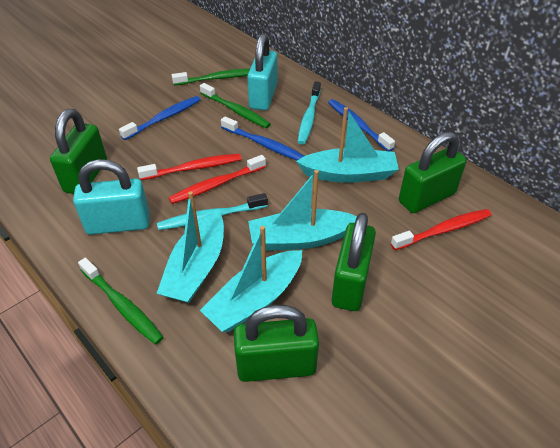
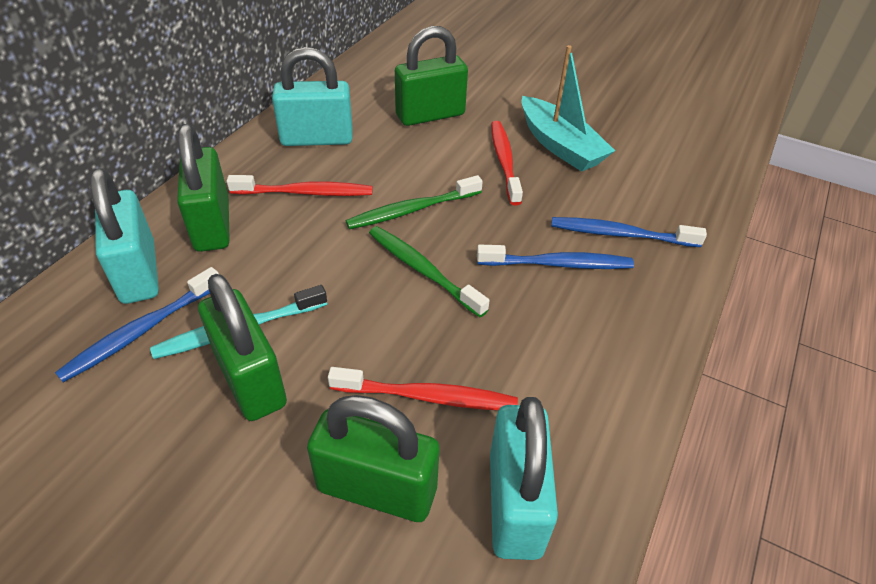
green toothbrush: 3 -> 2
turquoise boat: 4 -> 1
turquoise padlock: 2 -> 3
turquoise toothbrush: 2 -> 1

